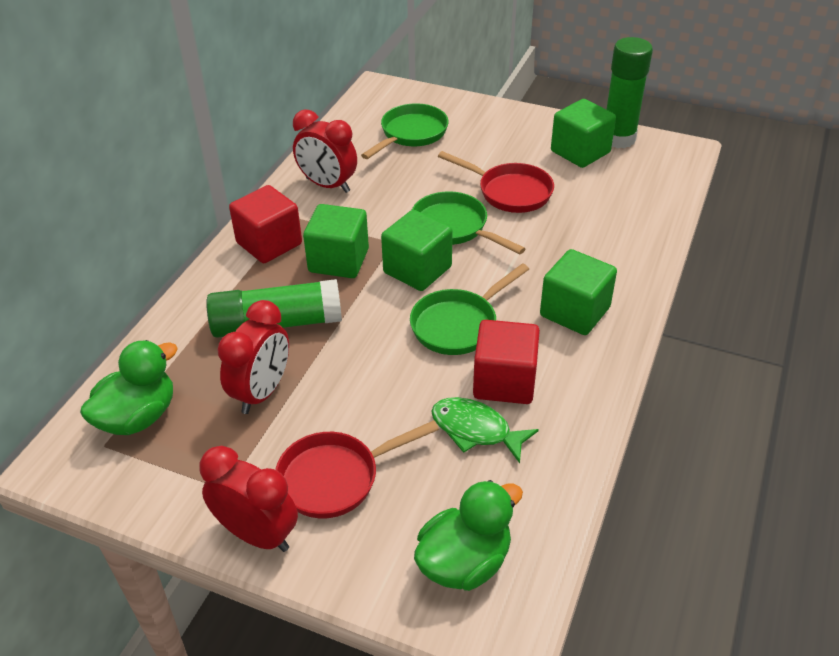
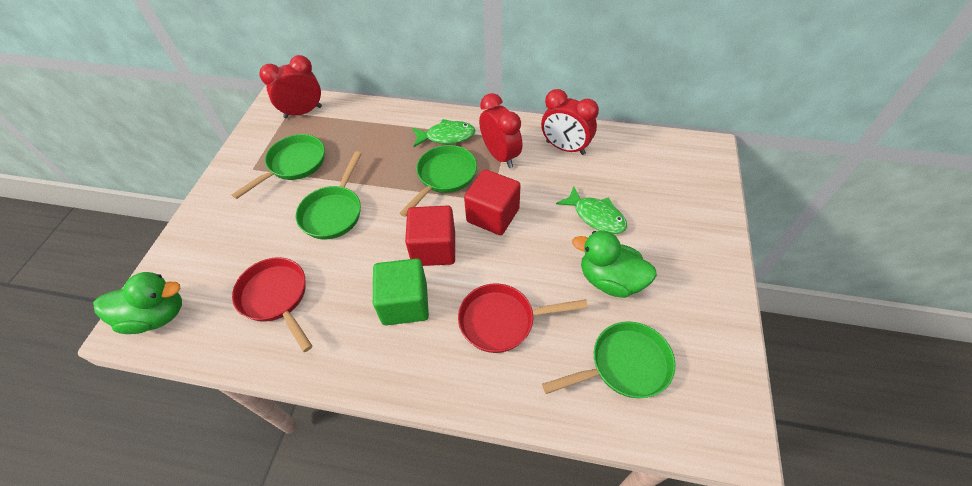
green cube: 4 -> 1
green fish: 1 -> 2
green glue stick: 2 -> 0
green pan: 3 -> 4

